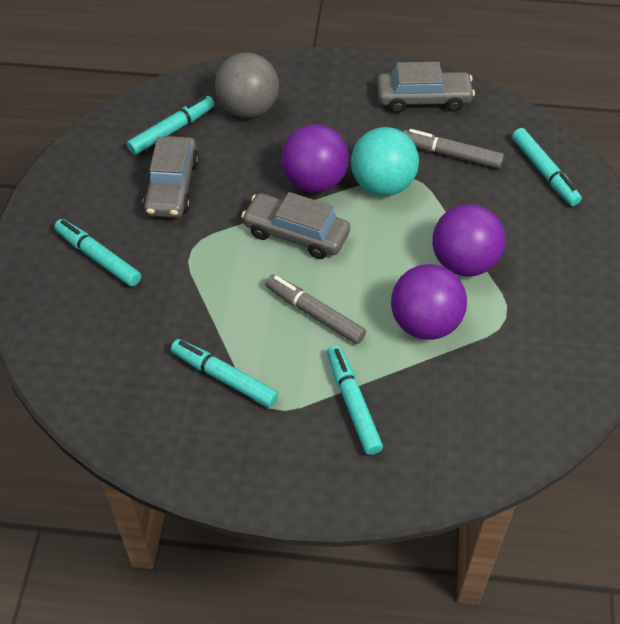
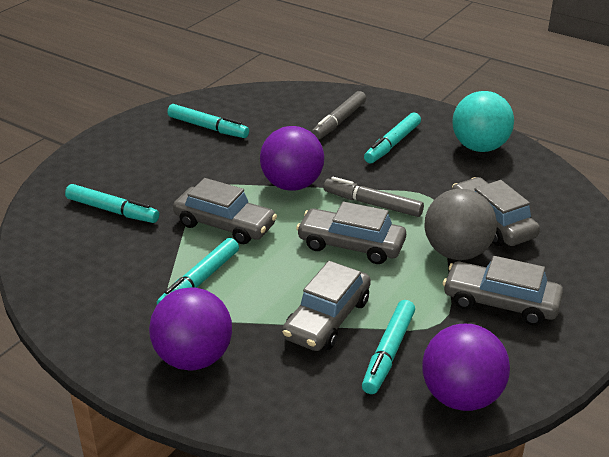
grey car: 3 -> 5

